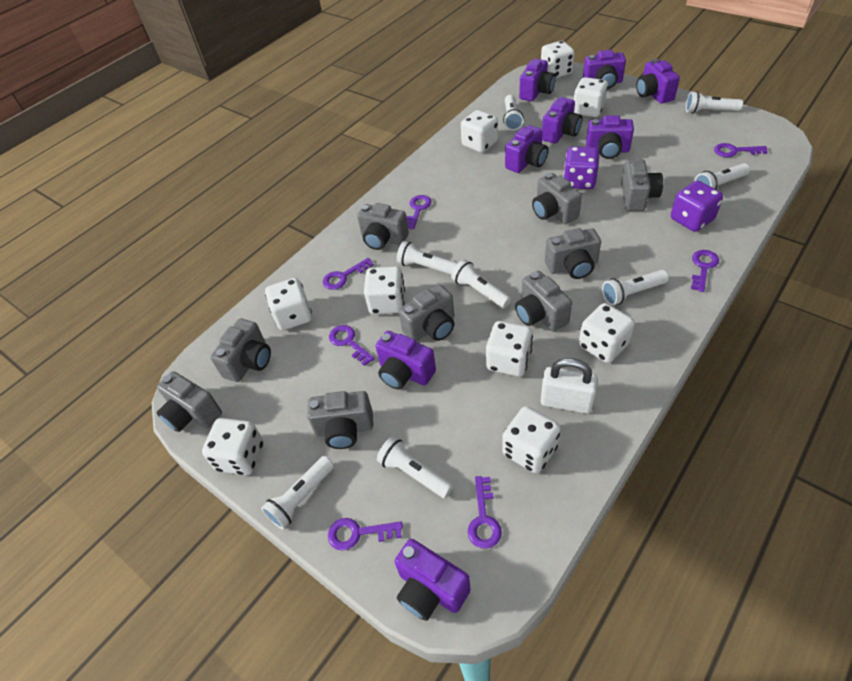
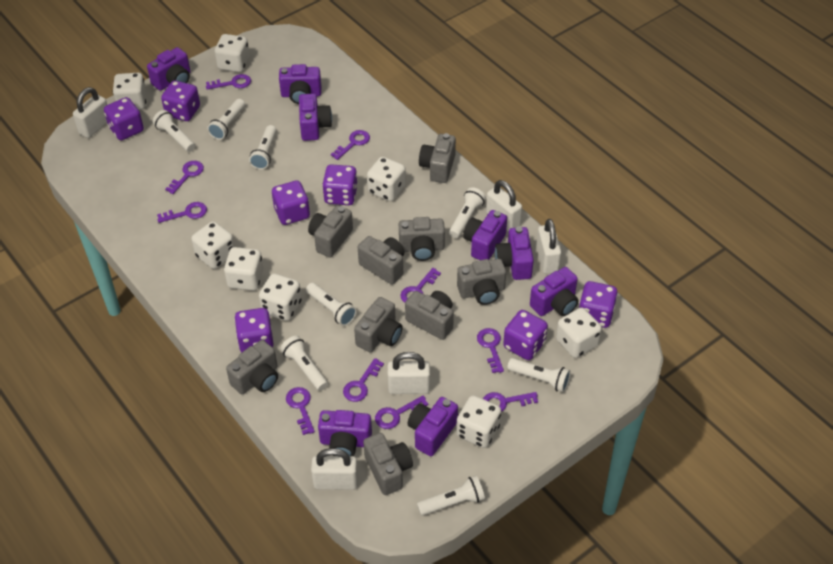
purple dice: 2 -> 7
purple key: 7 -> 10
white dice: 9 -> 8
white padlock: 1 -> 5

